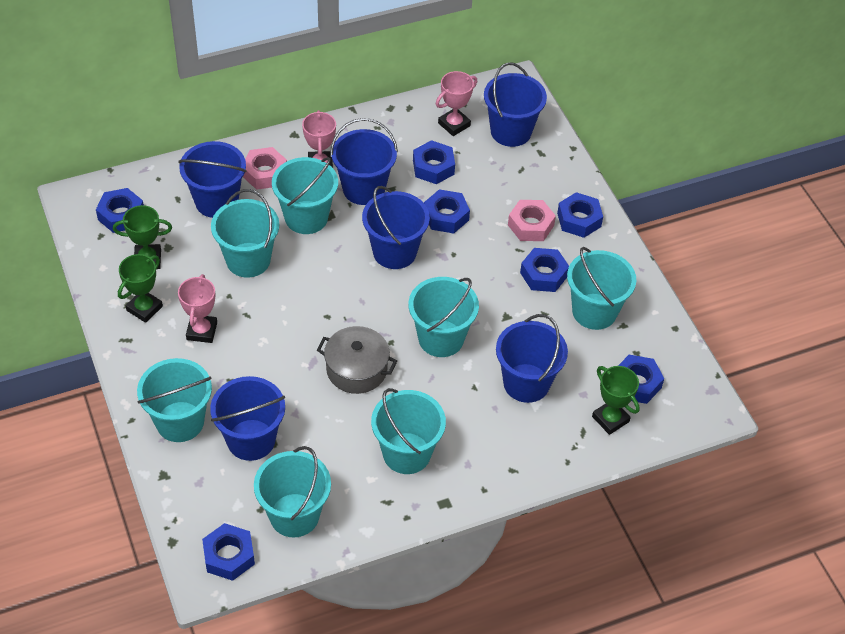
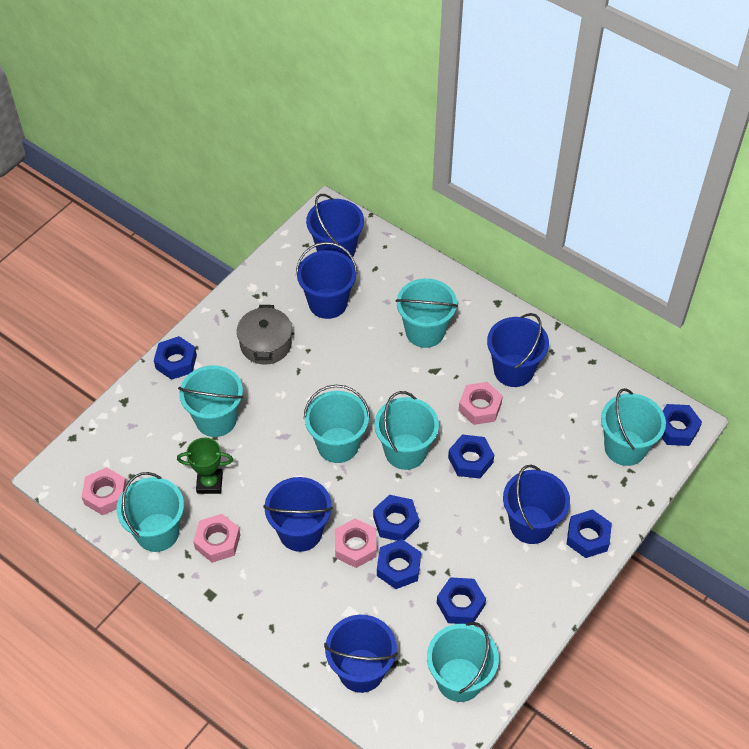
green trophy: 3 -> 1
pink nut: 2 -> 4
pink trophy: 3 -> 0

